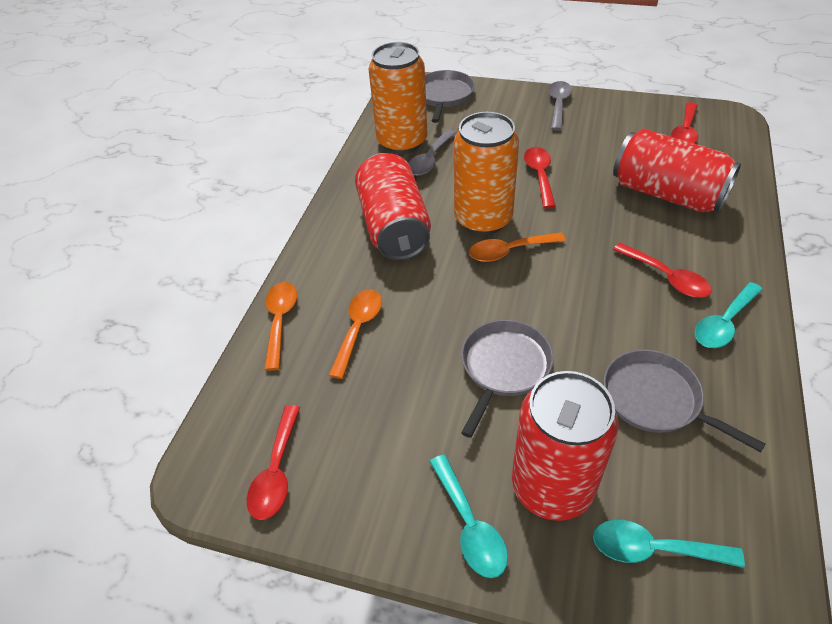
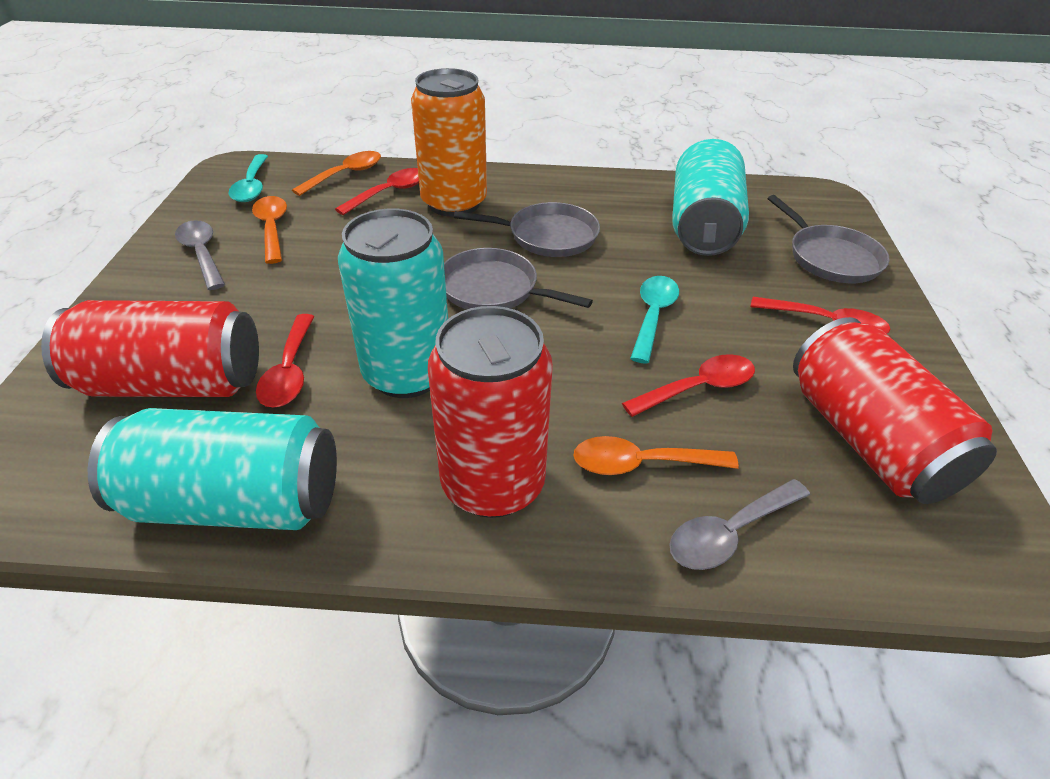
orange can: 2 -> 1
turquoise can: 0 -> 3
turquoise spoon: 3 -> 2

